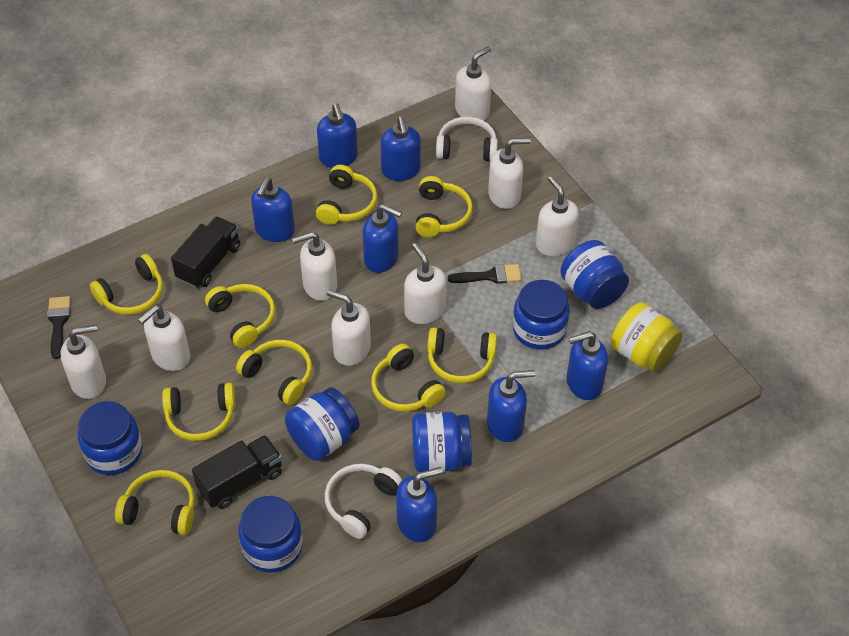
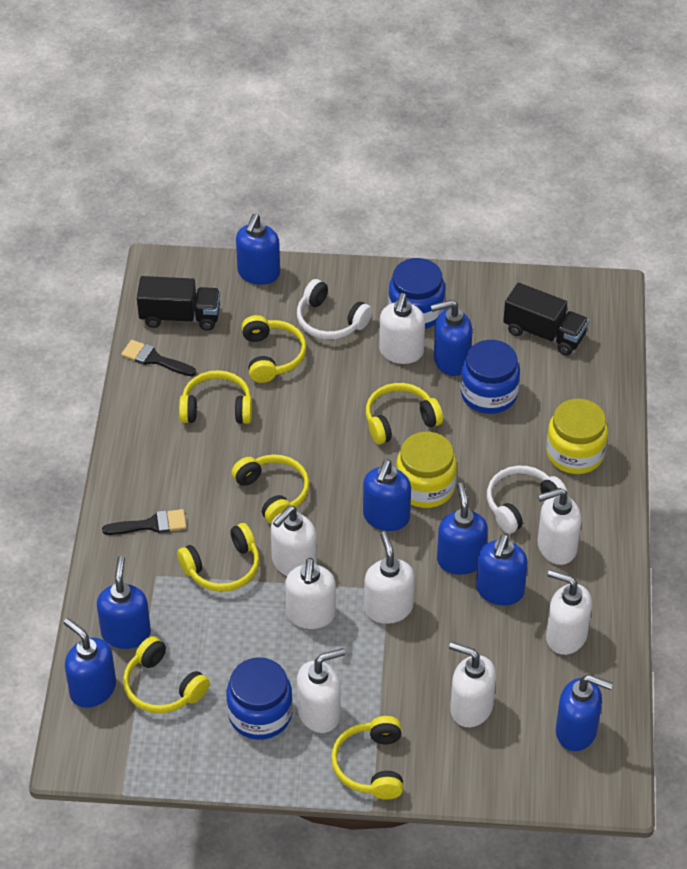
blue jar: 6 -> 3
blue soap dispenser: 7 -> 8
yellow headphones: 9 -> 7
yellow jar: 1 -> 2

